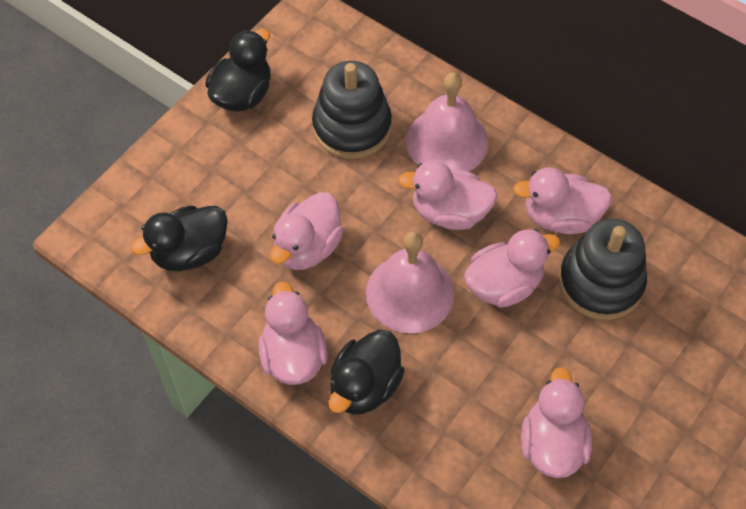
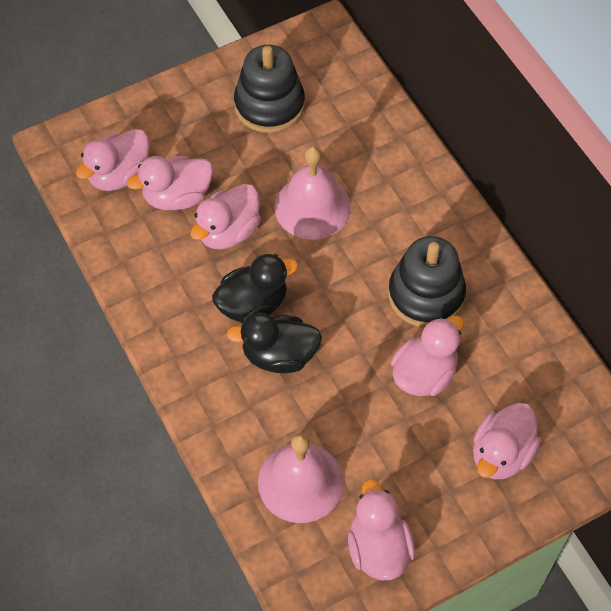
black duck: 3 -> 2

